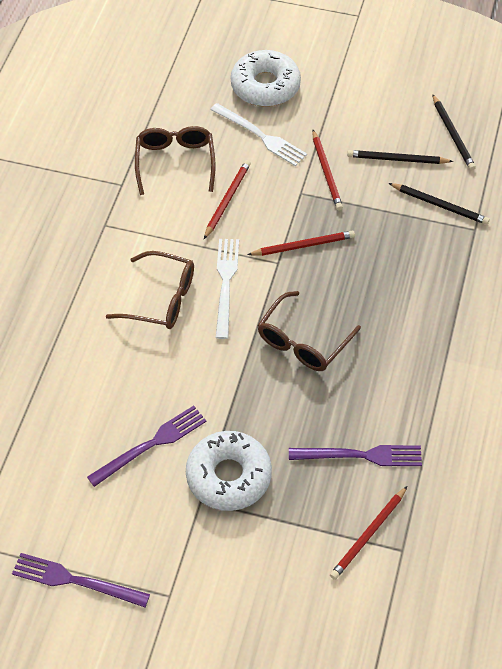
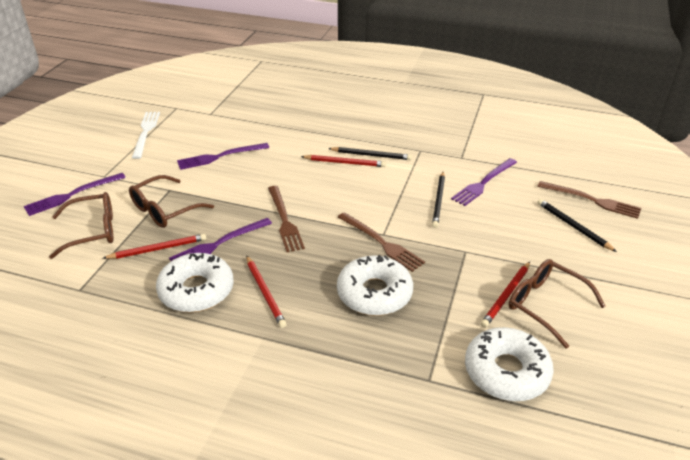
brown fork: 0 -> 3
purple fork: 3 -> 4
white donut: 2 -> 3
white fork: 2 -> 1

